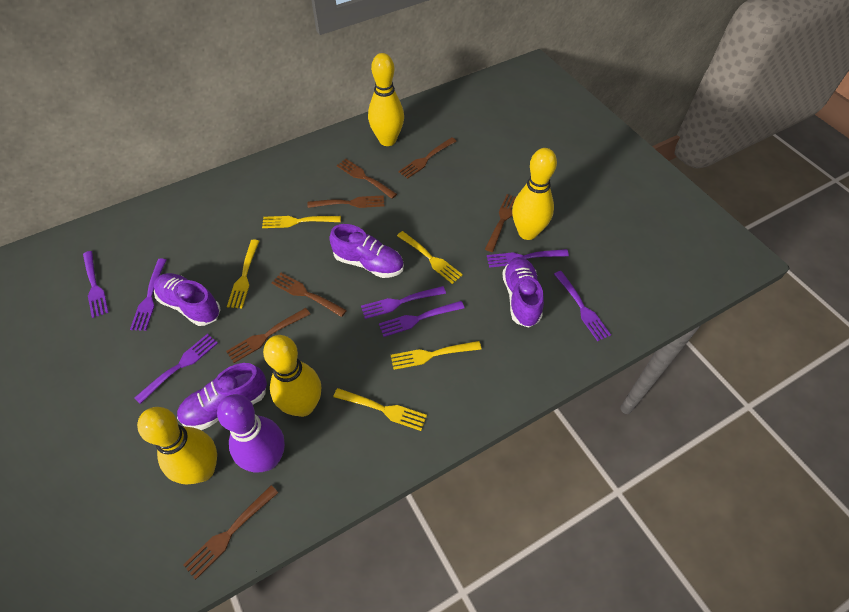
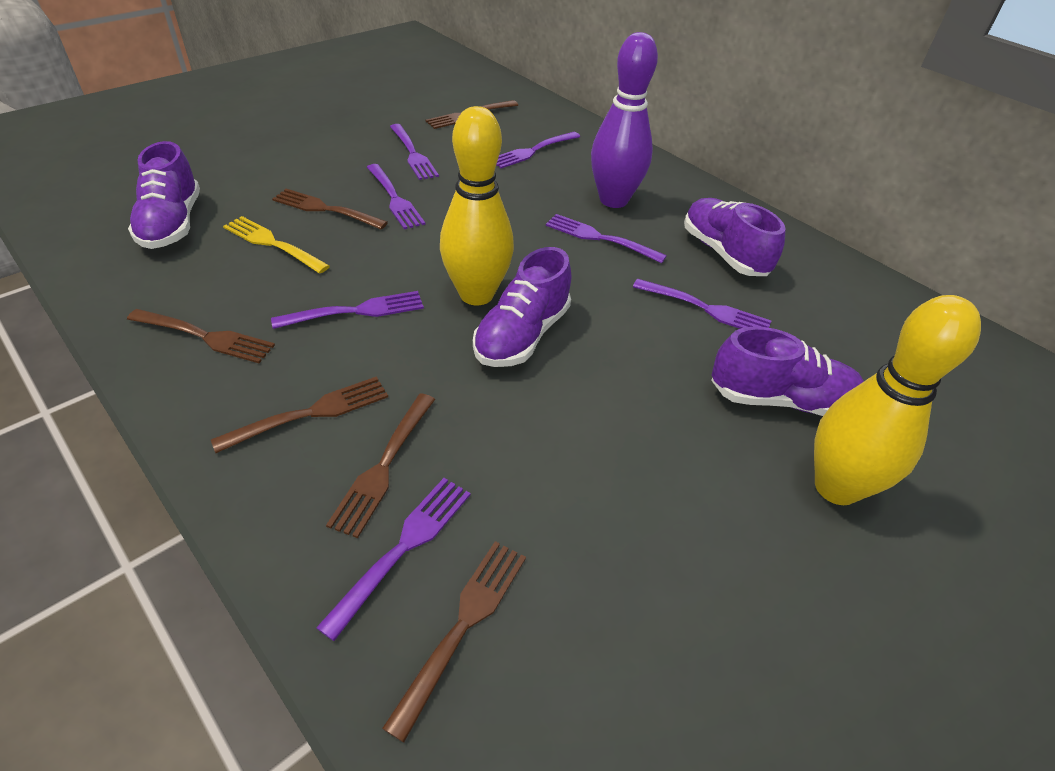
brown fork: 7 -> 6
yellow bowling pin: 4 -> 2
yellow fork: 5 -> 1

